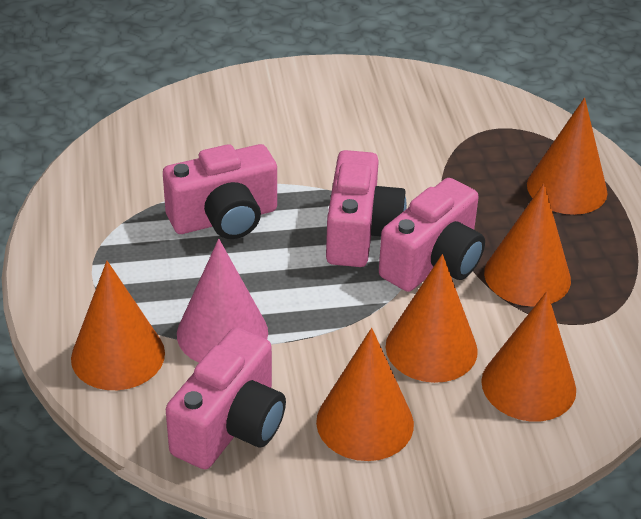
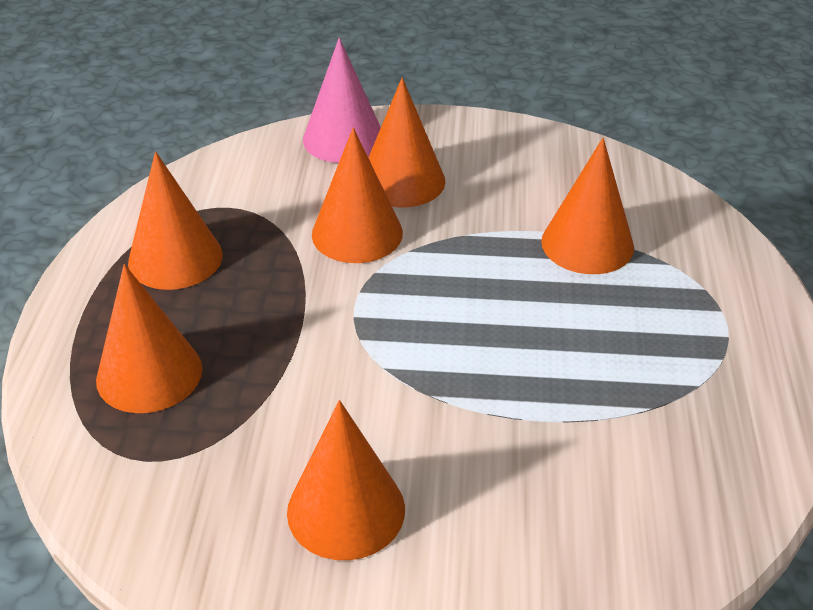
pink camera: 4 -> 0

